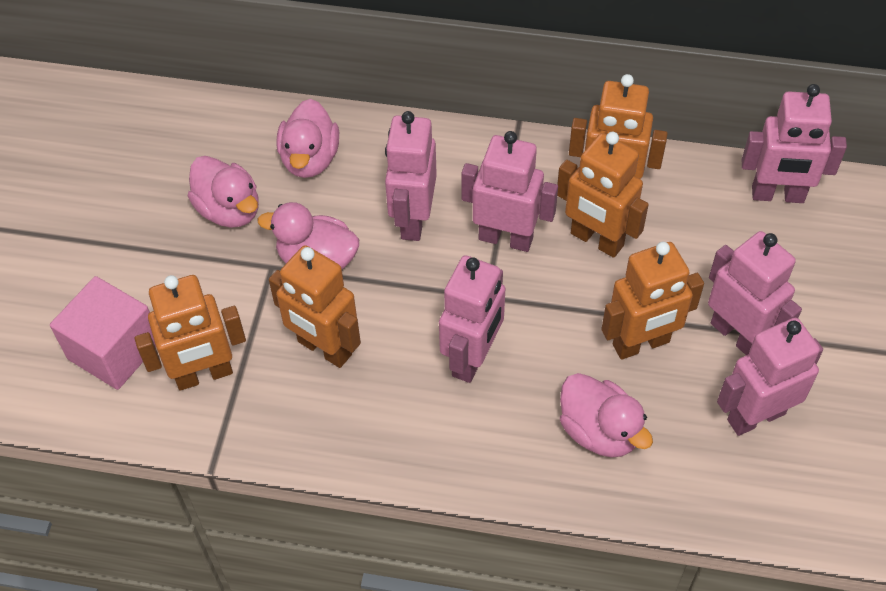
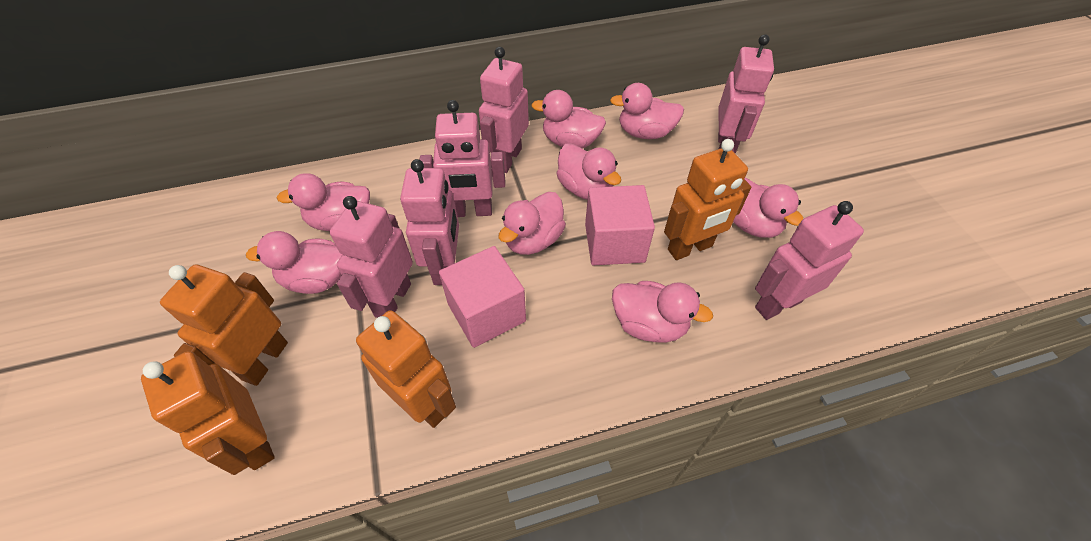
orange robot: 5 -> 4
pink cube: 1 -> 2
pink duck: 4 -> 8

